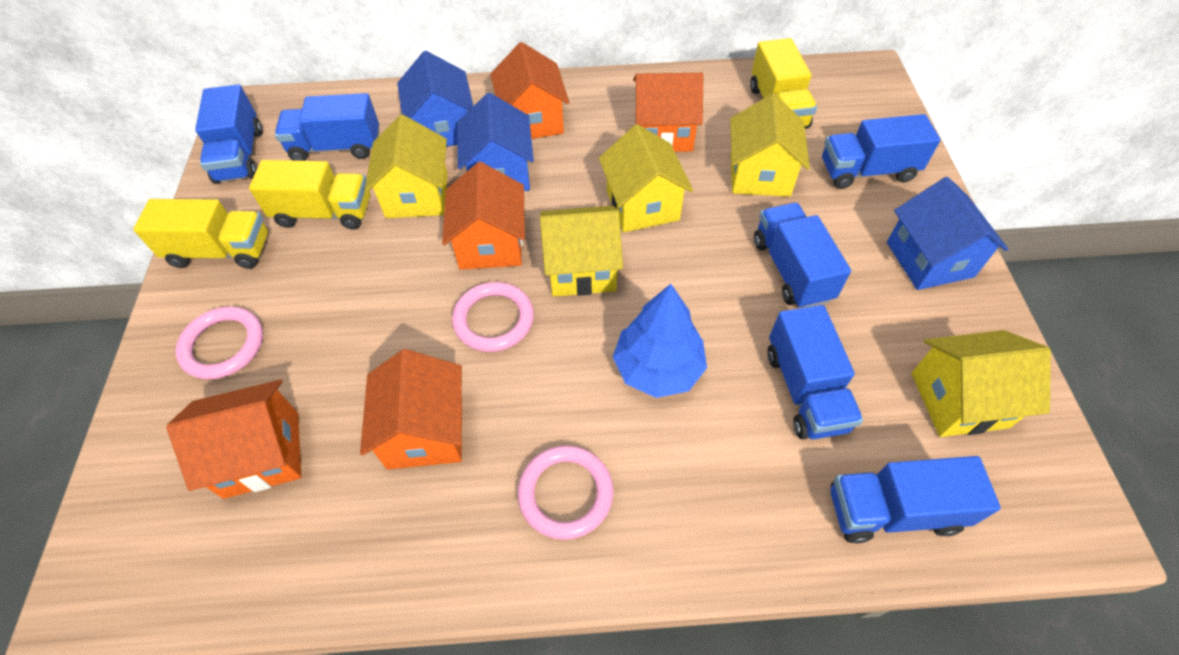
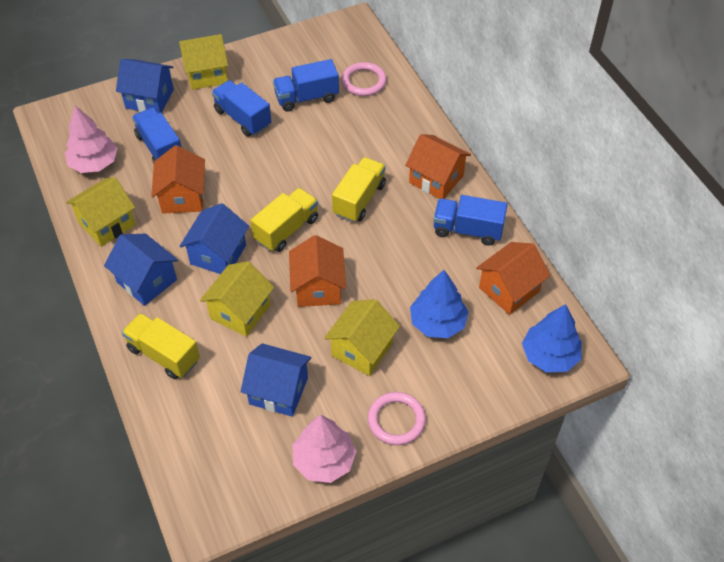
blue house: 3 -> 4
blue tree: 1 -> 2
blue truck: 6 -> 4
orange house: 5 -> 4
pink ring: 3 -> 2
pink tree: 0 -> 2
yellow house: 5 -> 4

